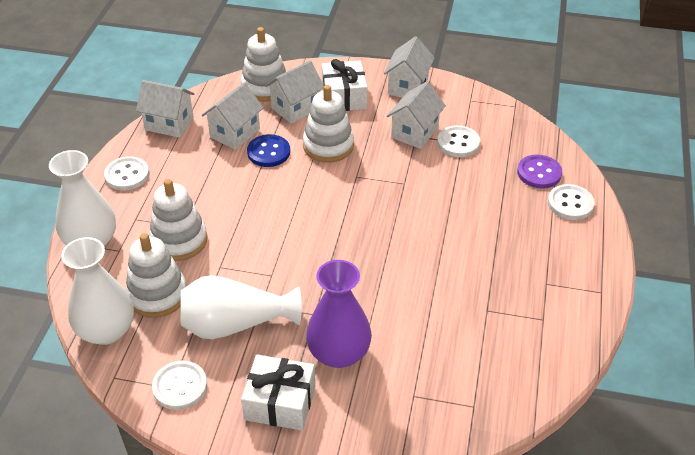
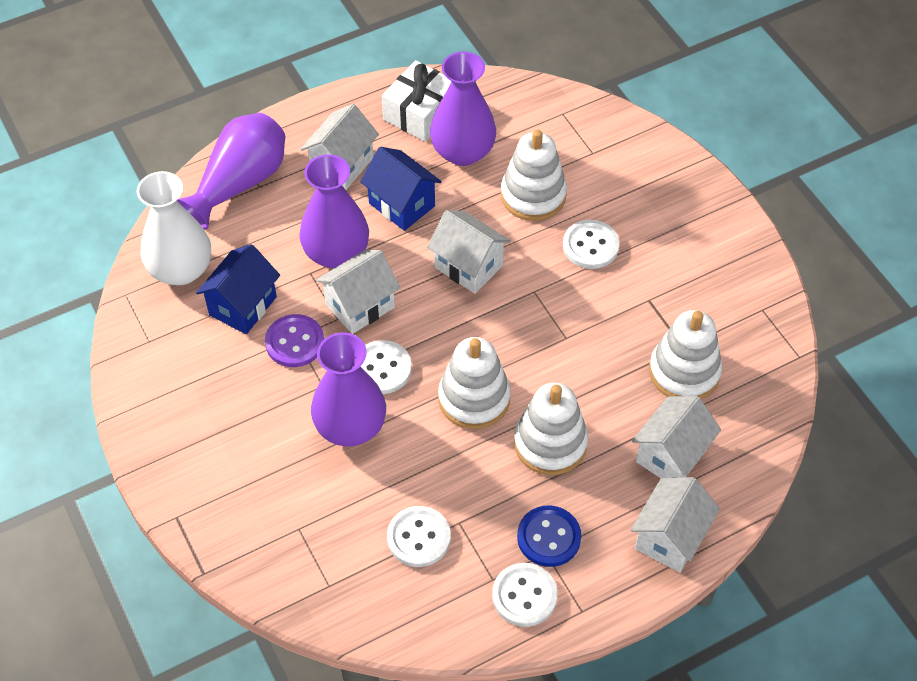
blue house: 0 -> 2
purple vase: 1 -> 4
white gift: 2 -> 1
white vase: 3 -> 1

